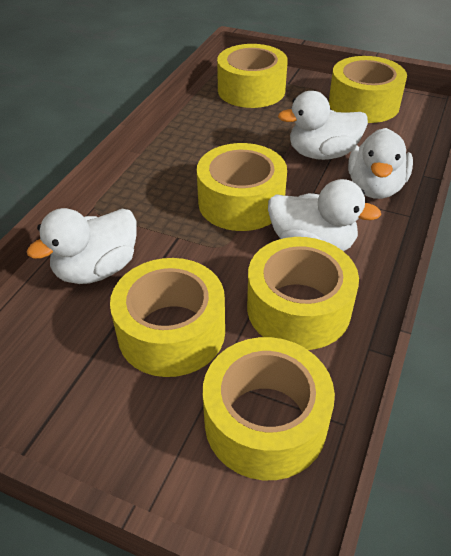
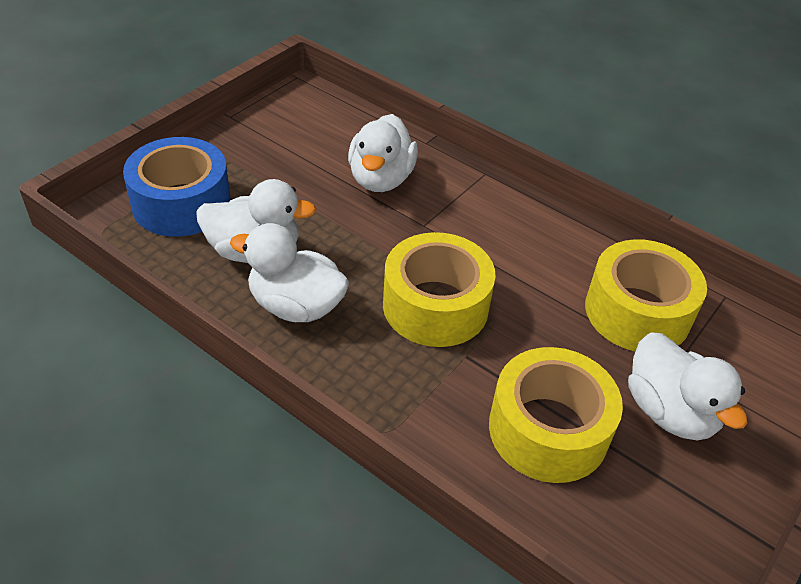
blue tape: 0 -> 1
yellow tape: 6 -> 3

